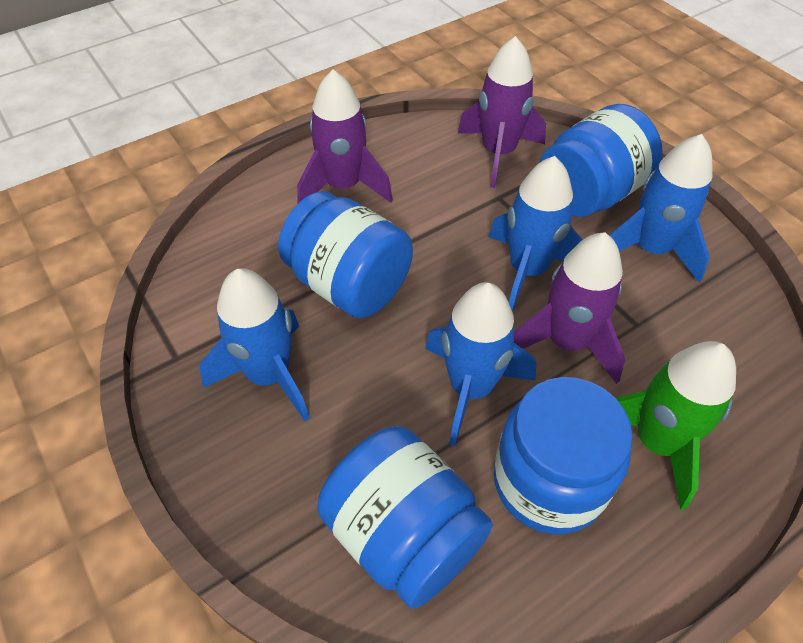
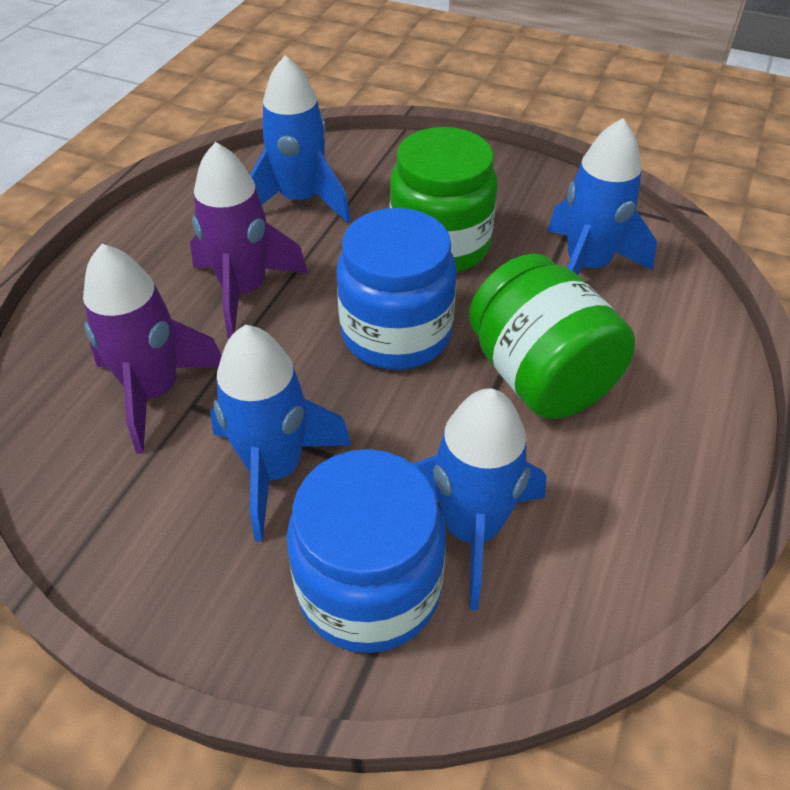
blue jar: 4 -> 2
green jar: 0 -> 2
green rocket: 1 -> 0
purple rocket: 3 -> 2

